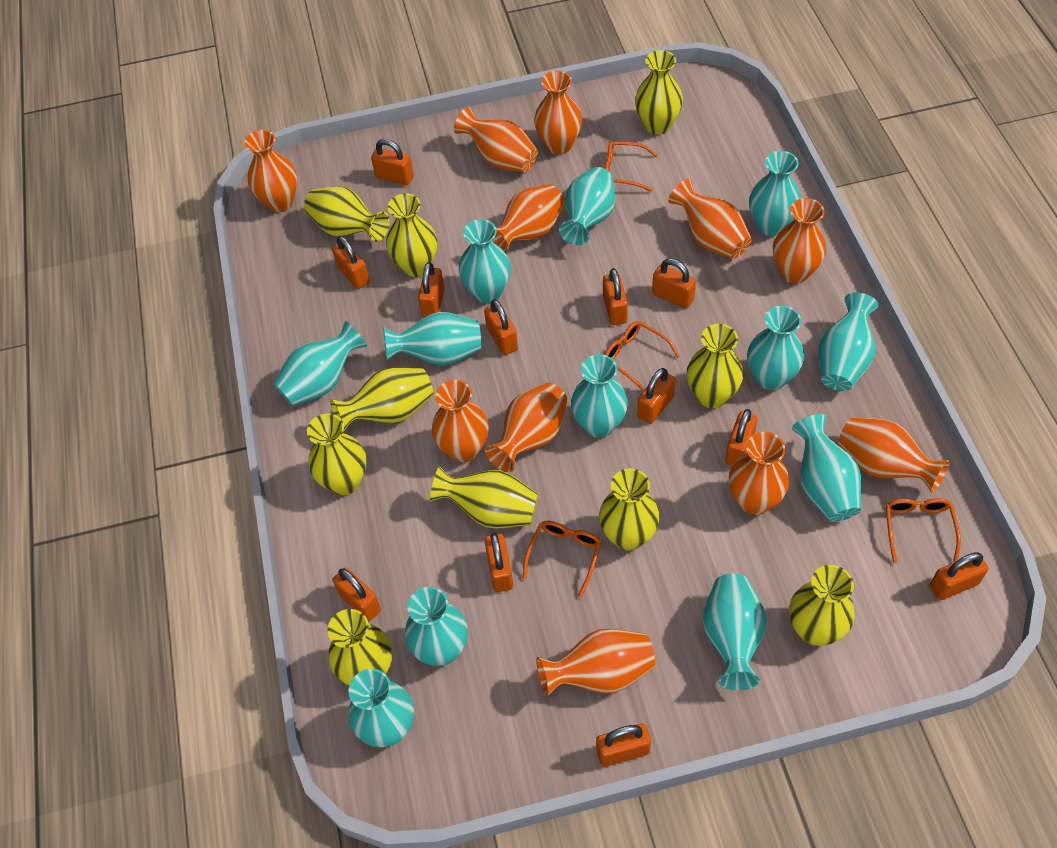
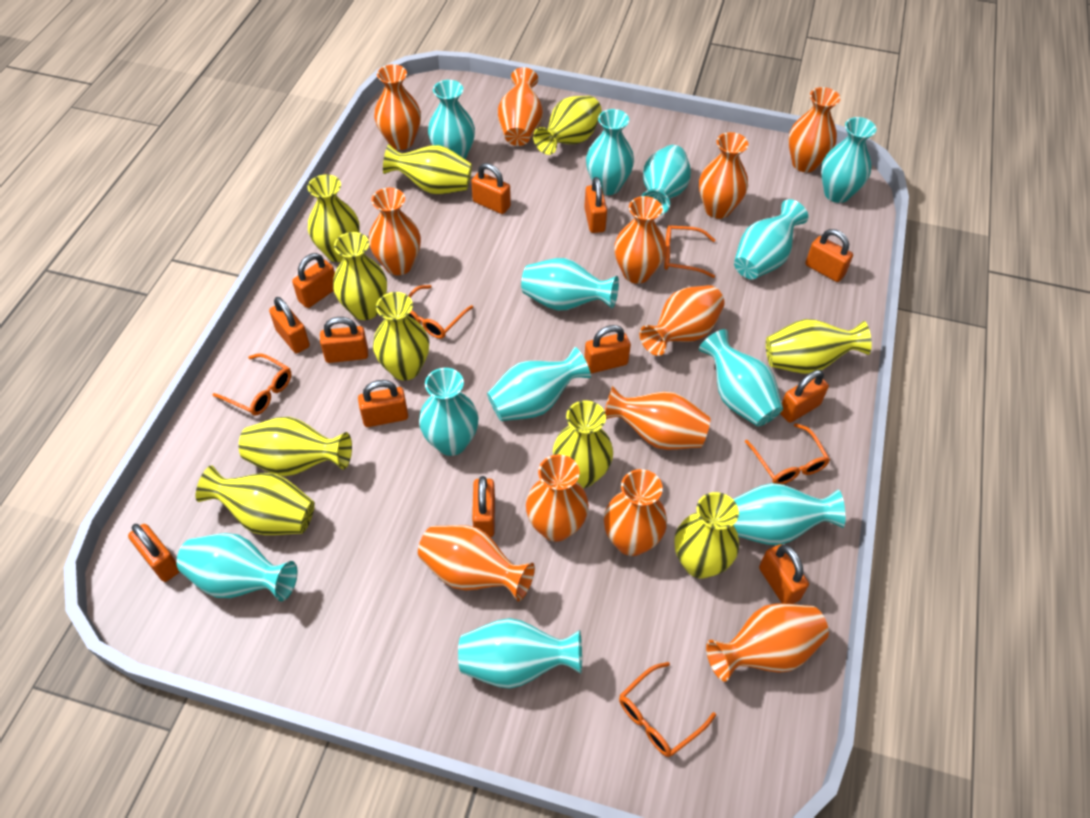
orange glasses: 4 -> 5
orange vase: 11 -> 12

